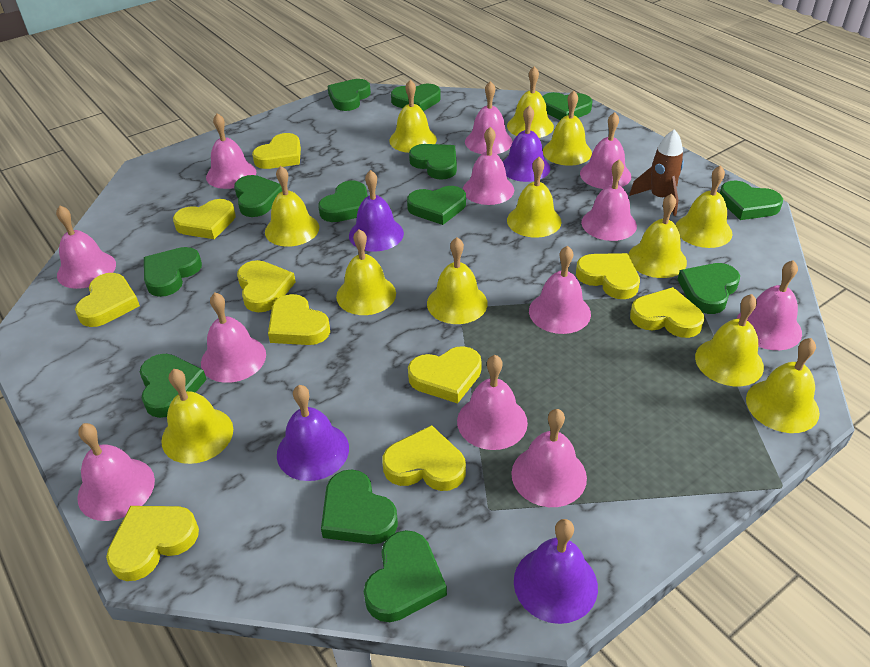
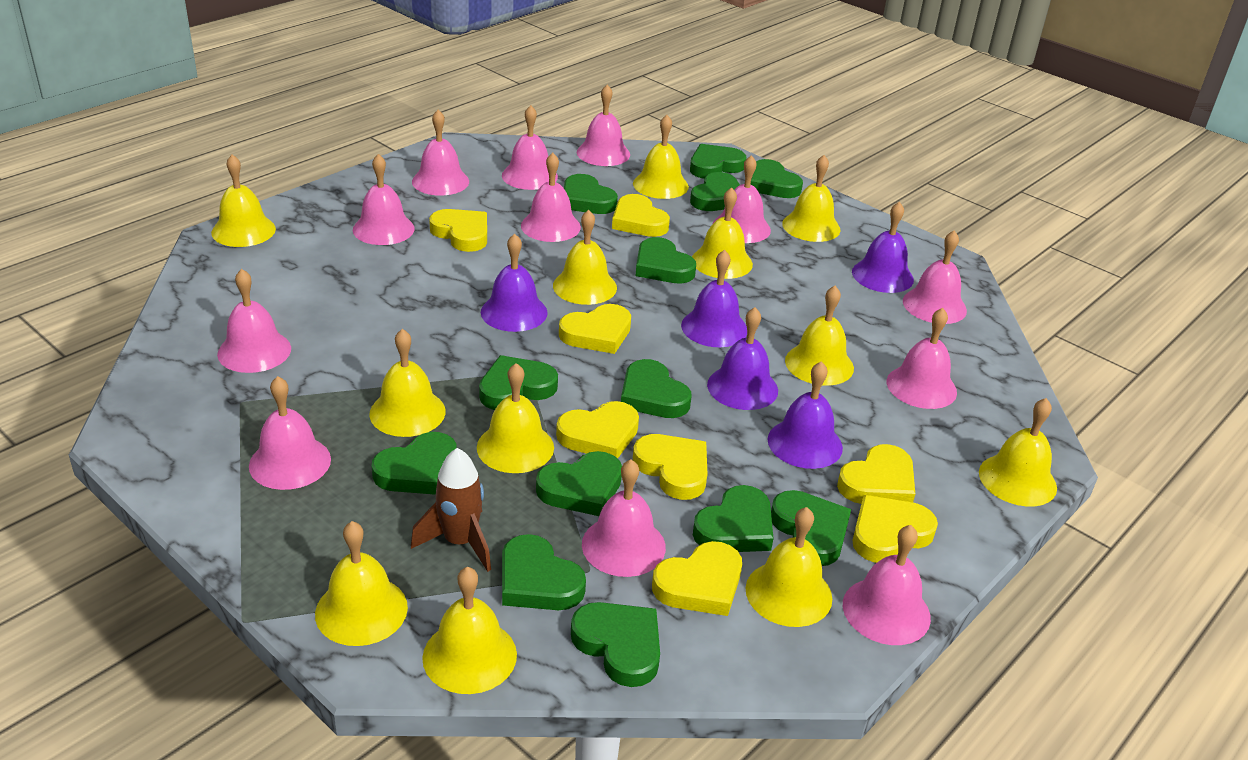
purple bell: 4 -> 5
yellow heart: 10 -> 8

